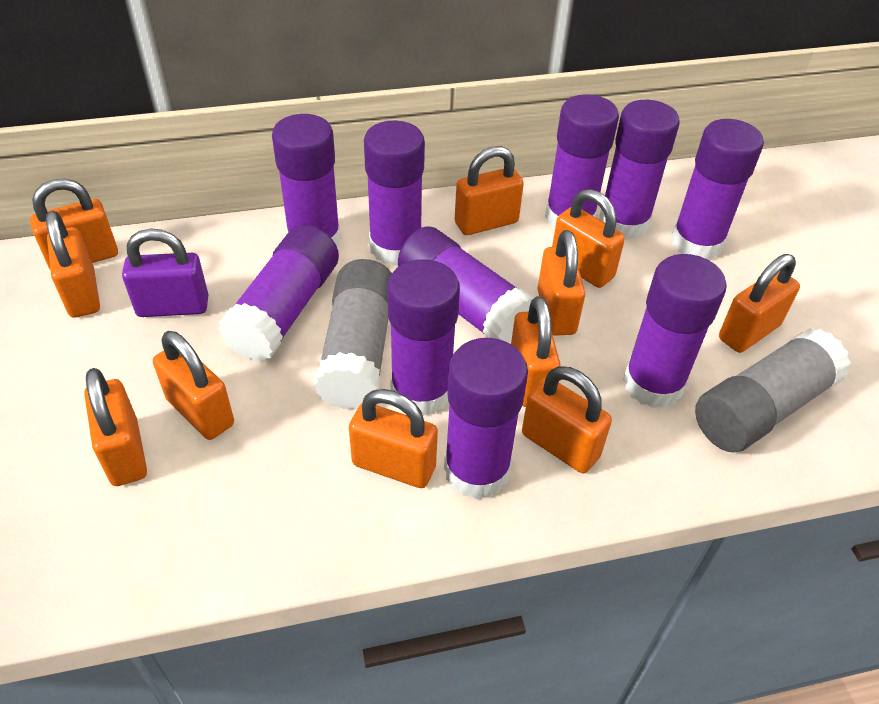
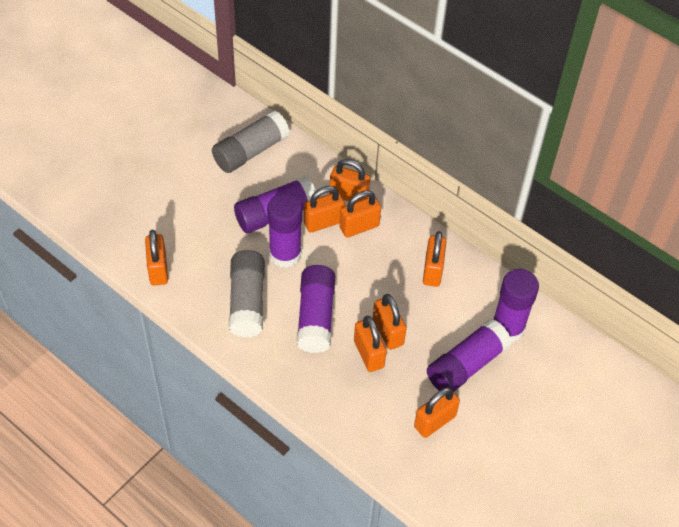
orange padlock: 11 -> 8
purple glue stick: 10 -> 5
purple padlock: 1 -> 0

